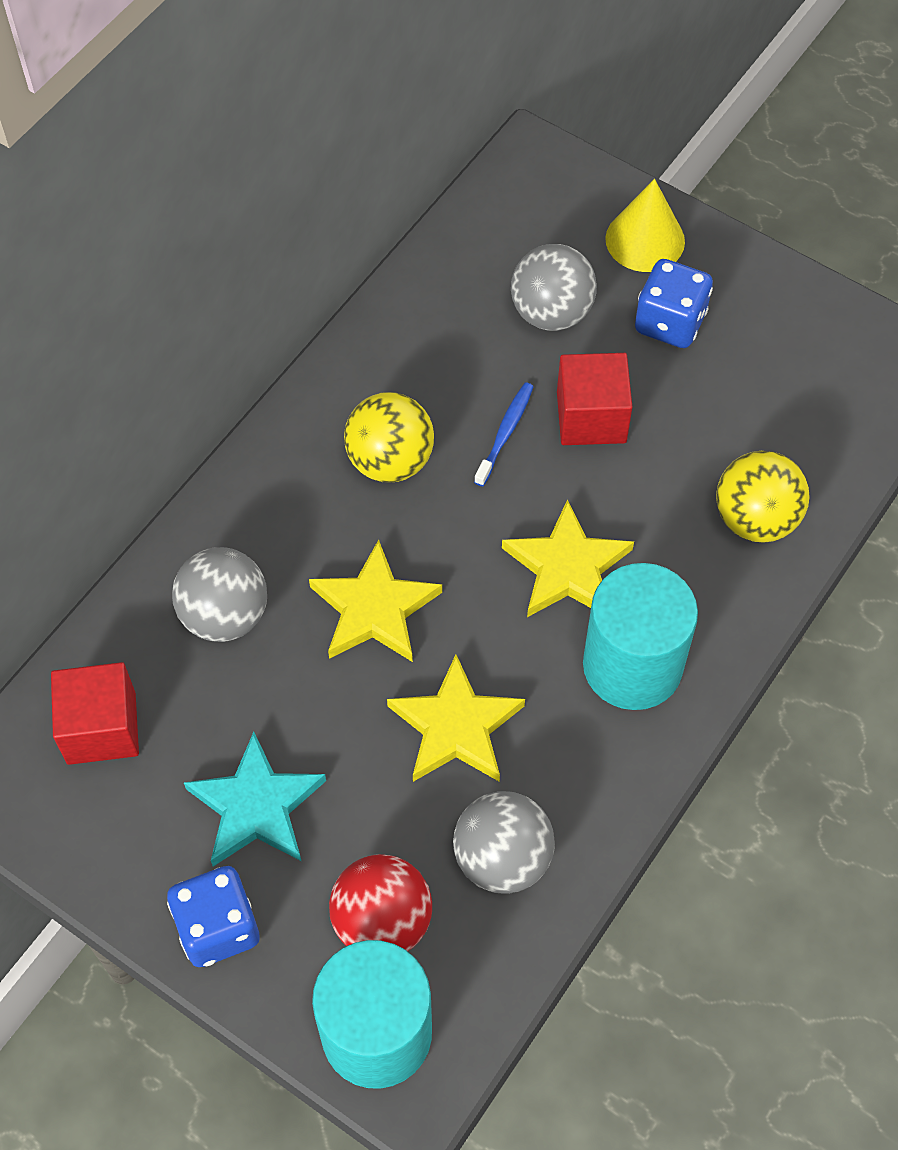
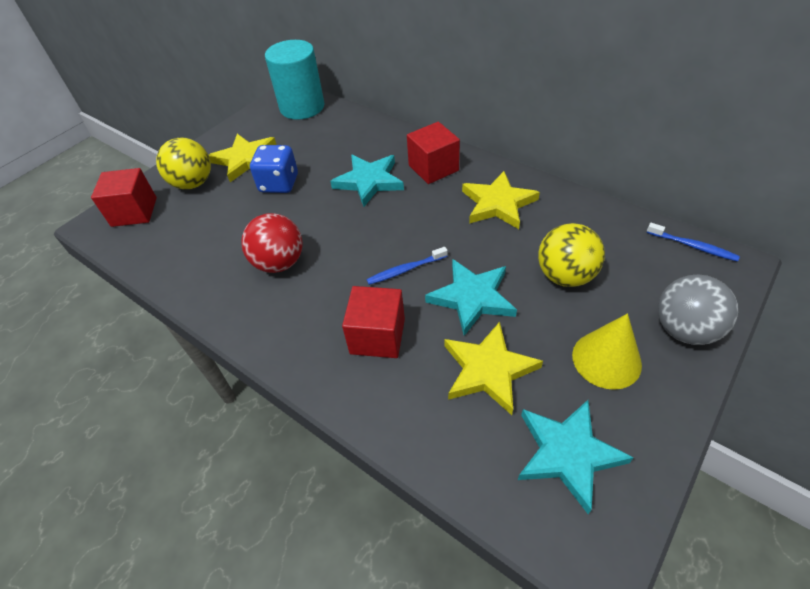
blue dice: 2 -> 1
blue toothbrush: 1 -> 2
grey ball: 3 -> 1
red cube: 2 -> 3
turquoise cylinder: 2 -> 1
turquoise star: 1 -> 3

